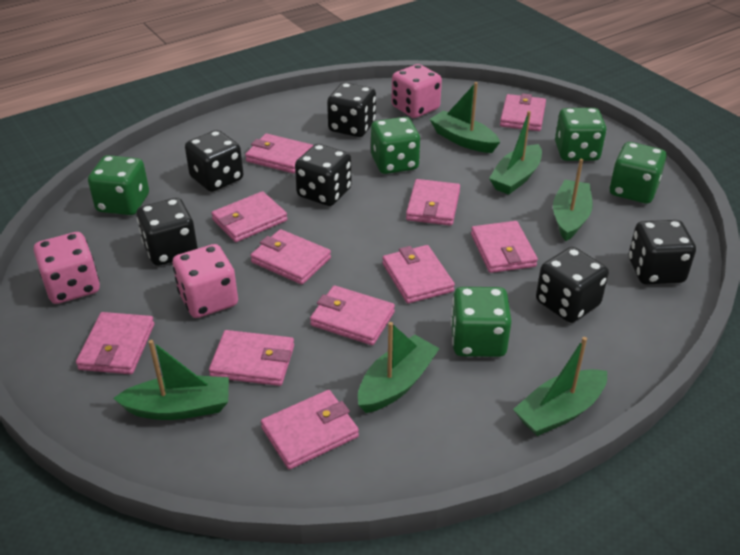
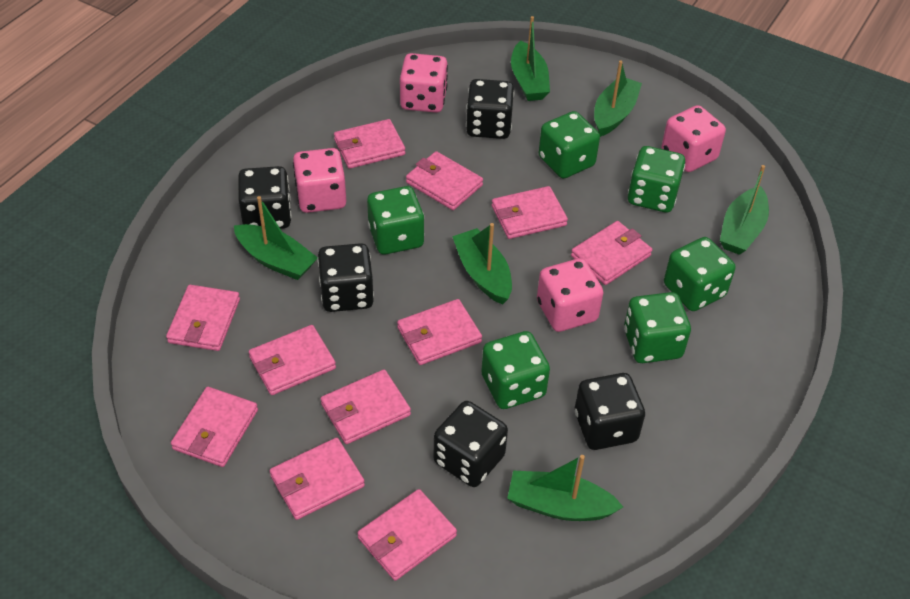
black dice: 6 -> 5
green dice: 5 -> 6
pink dice: 3 -> 4

